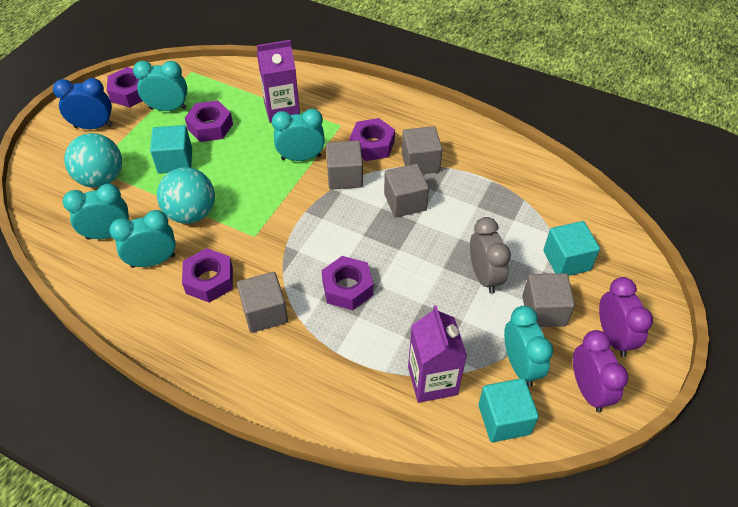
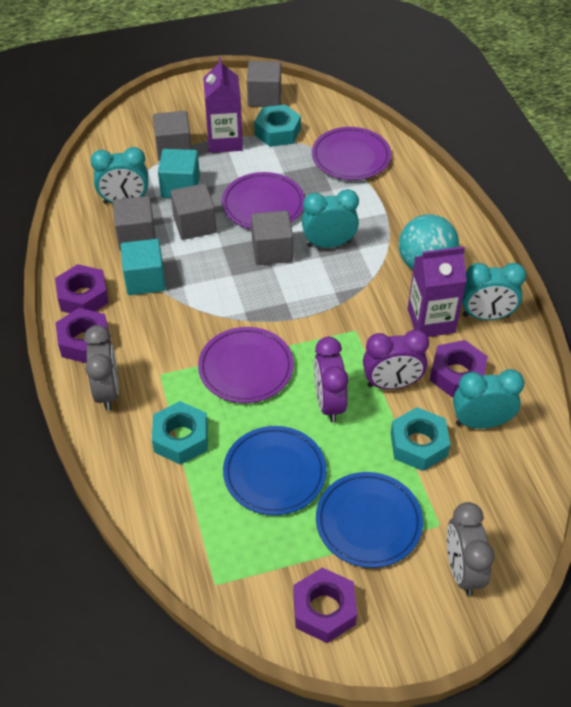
blue clock: 1 -> 0
blue plate: 0 -> 2
grey clock: 1 -> 2
purple nut: 5 -> 4
purple plate: 0 -> 3
turquoise ball: 2 -> 1
turquoise clock: 5 -> 4
turquoise cube: 3 -> 2
turquoise nut: 0 -> 3

